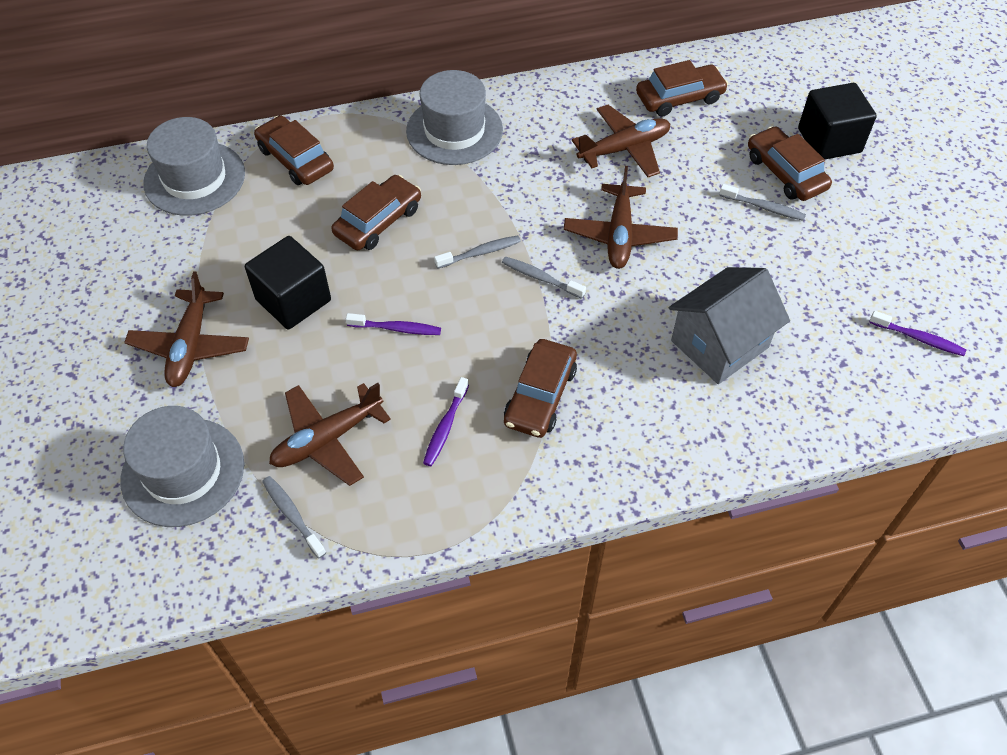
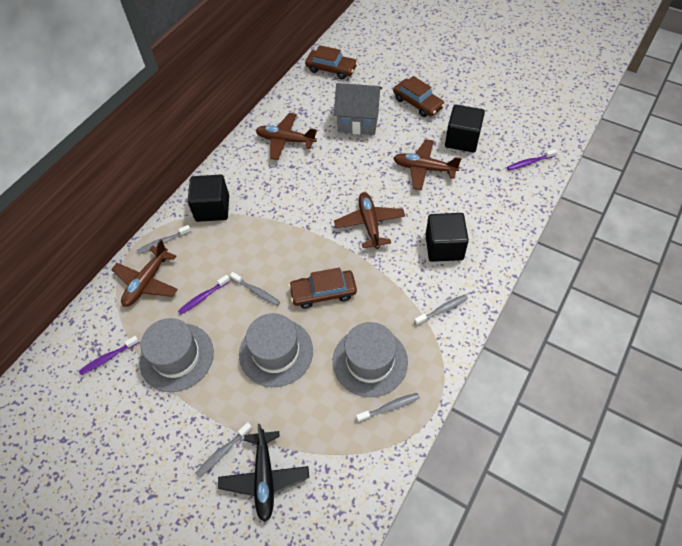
black cube: 2 -> 3
black plane: 0 -> 1
brown car: 5 -> 3
grey toothbrush: 4 -> 5

